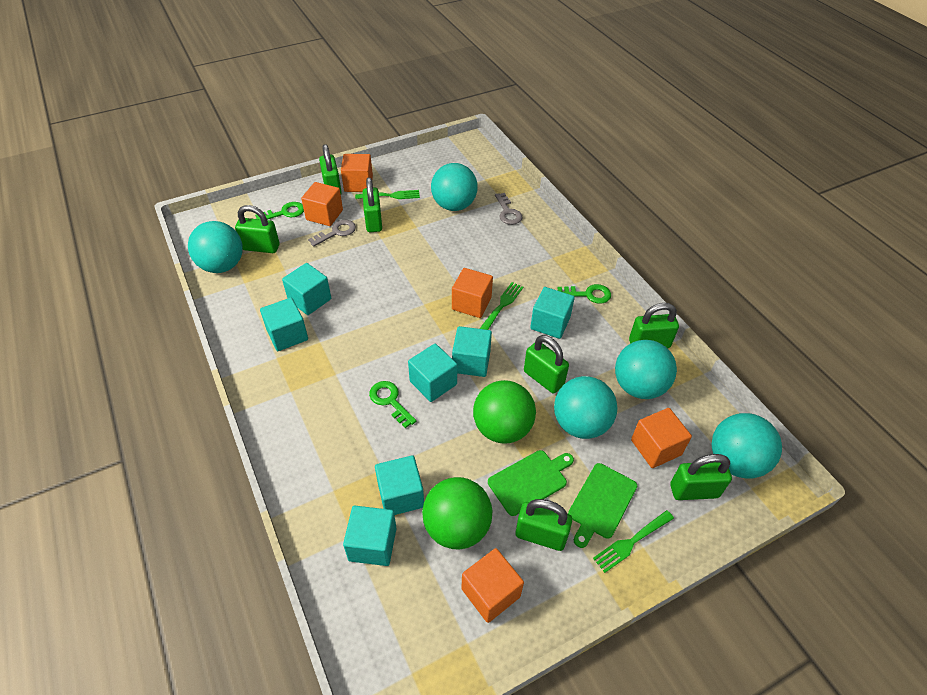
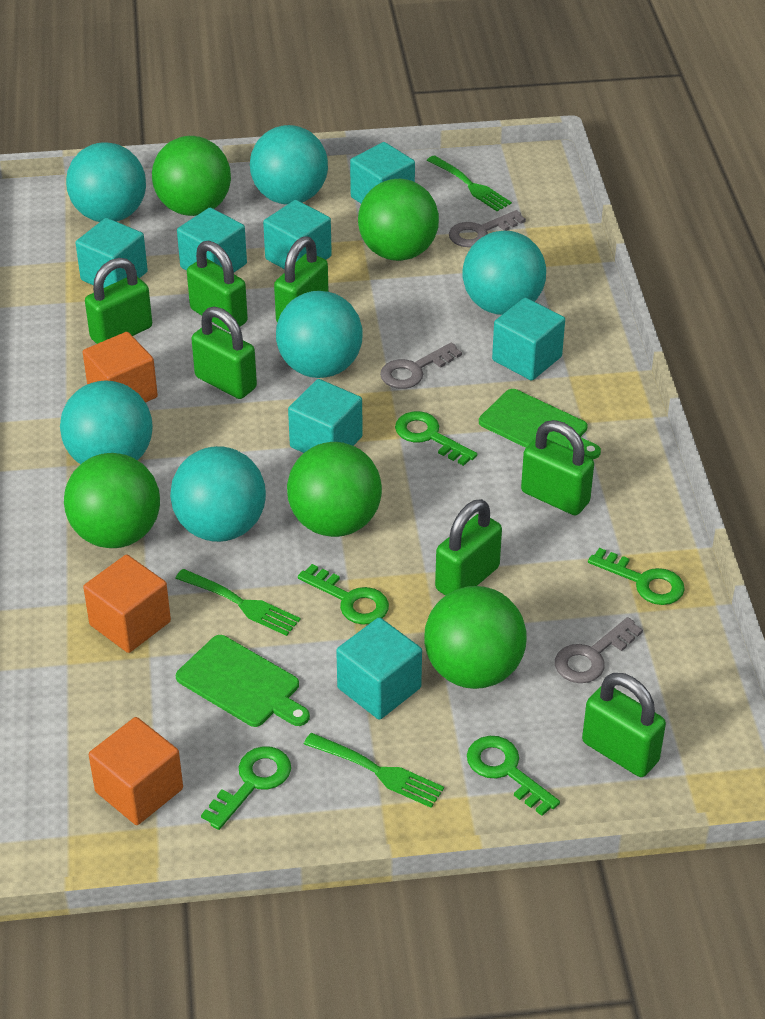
green ball: 2 -> 5
green key: 3 -> 5
grey key: 2 -> 3
orange cube: 5 -> 3
turquoise ball: 5 -> 6

